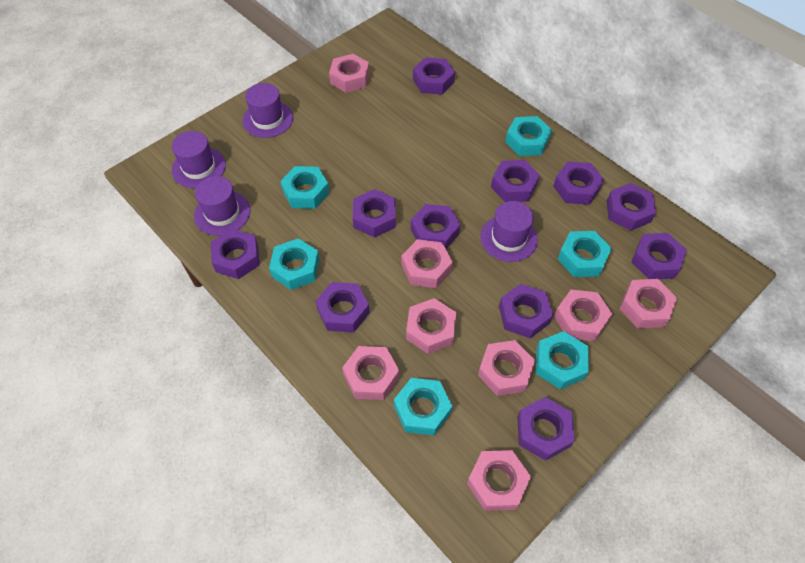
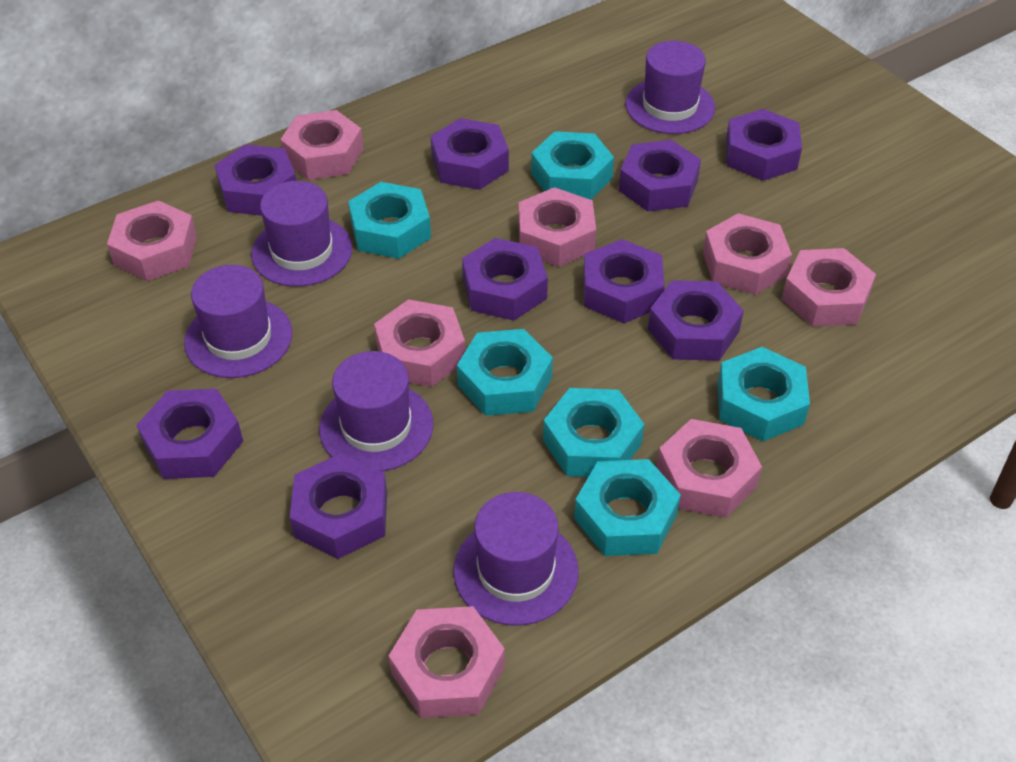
purple hat: 4 -> 5
purple nut: 11 -> 9

